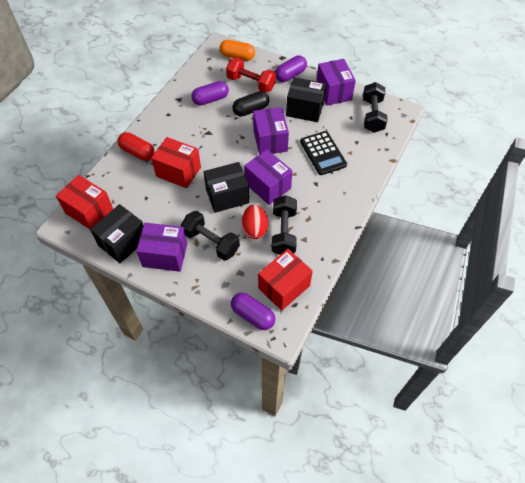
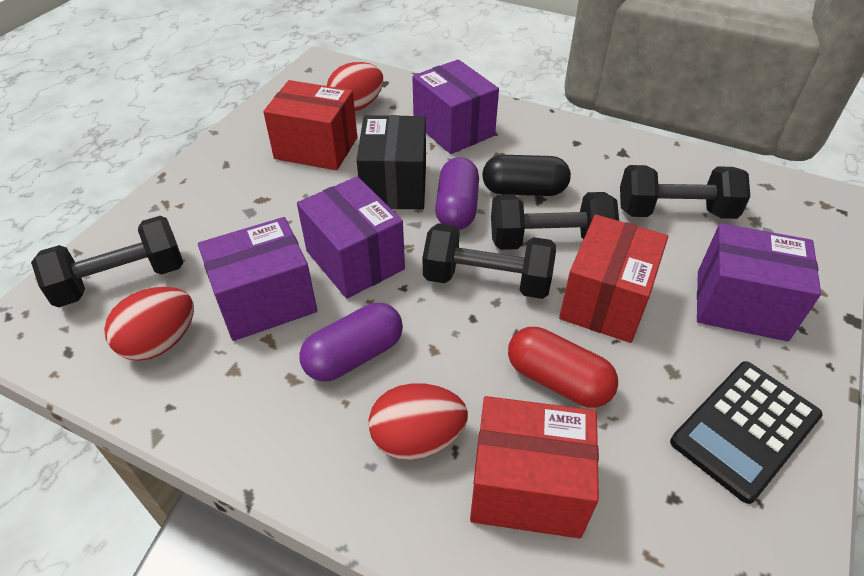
black box: 3 -> 1
black dumbbell: 3 -> 4
orange capsule: 1 -> 0
purple capsule: 3 -> 2
red dumbbell: 1 -> 0
red egg: 1 -> 3

